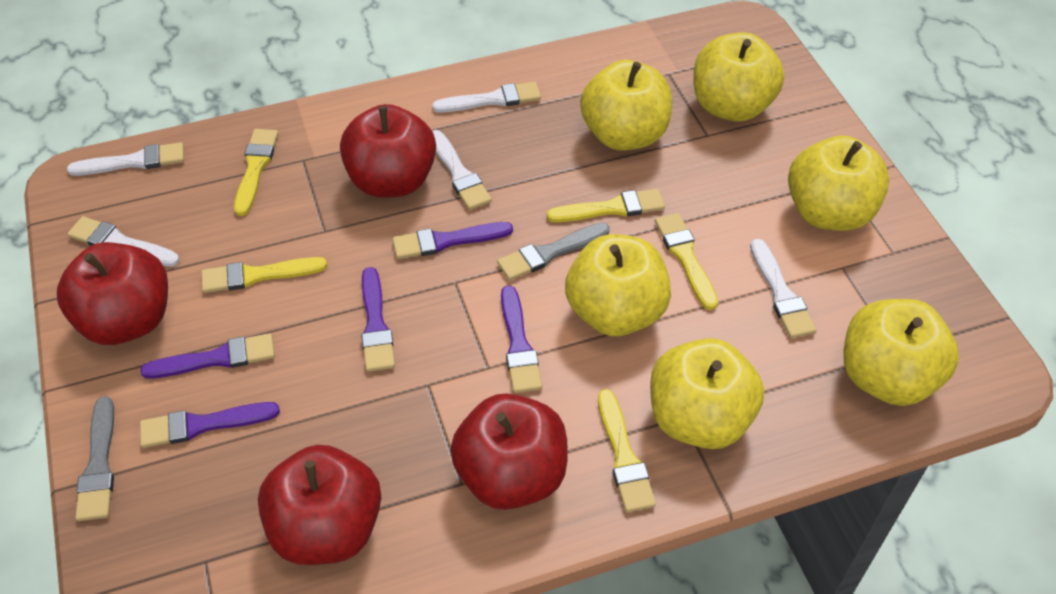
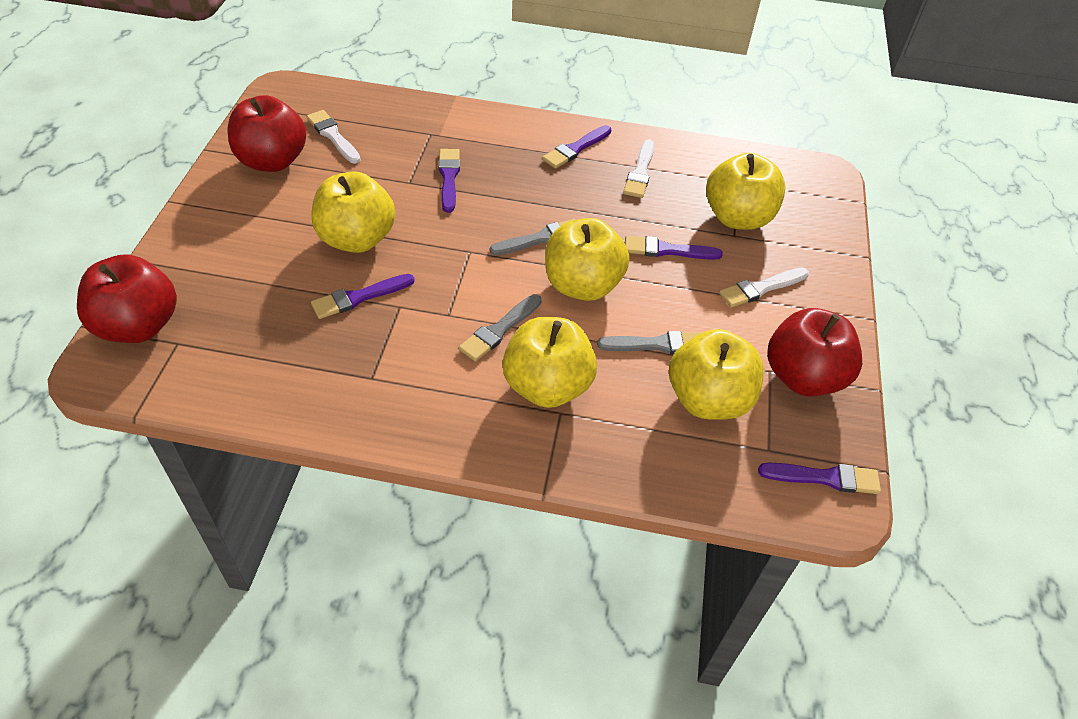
grey brush: 2 -> 3
red apple: 4 -> 3
white brush: 5 -> 3
yellow apple: 6 -> 5
yellow brush: 5 -> 0

